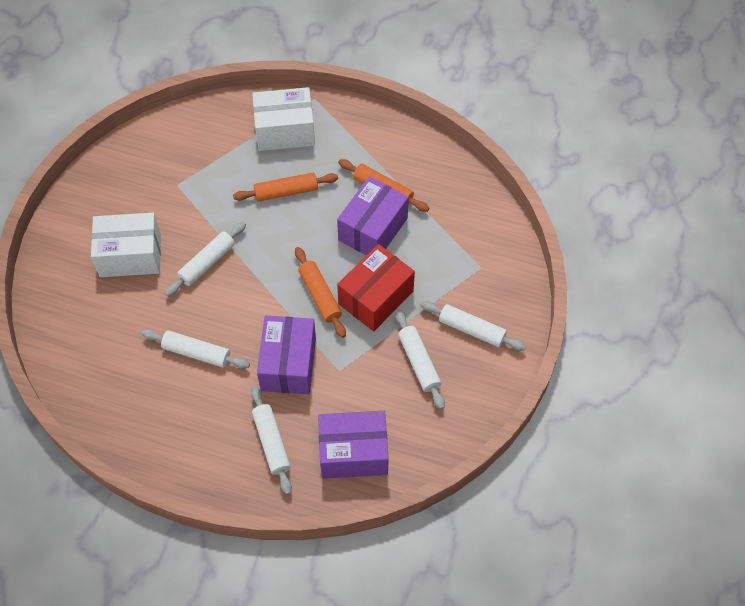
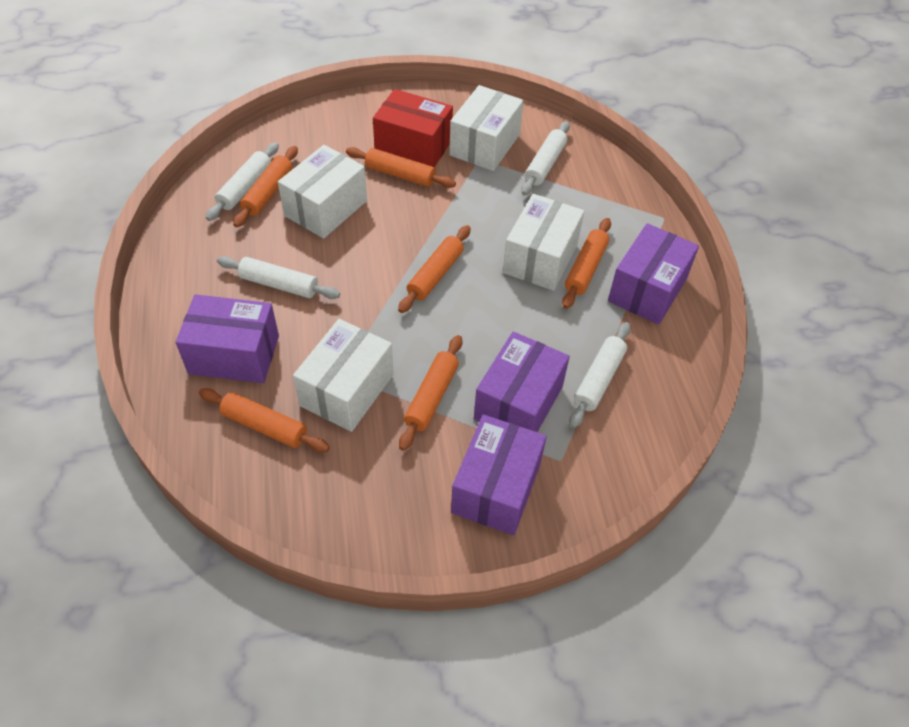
orange rolling pin: 3 -> 6
purple box: 3 -> 4
white box: 2 -> 4
white rolling pin: 5 -> 4

